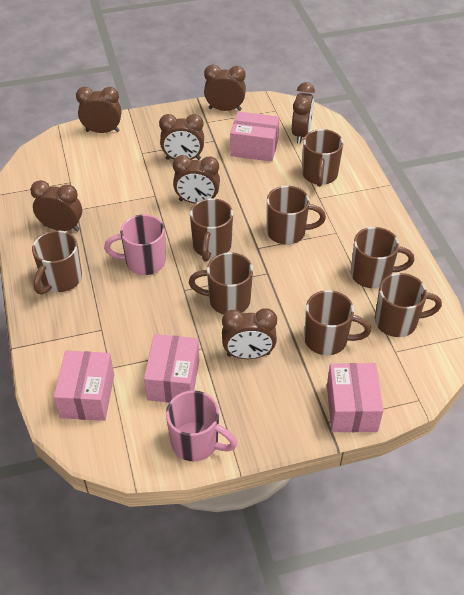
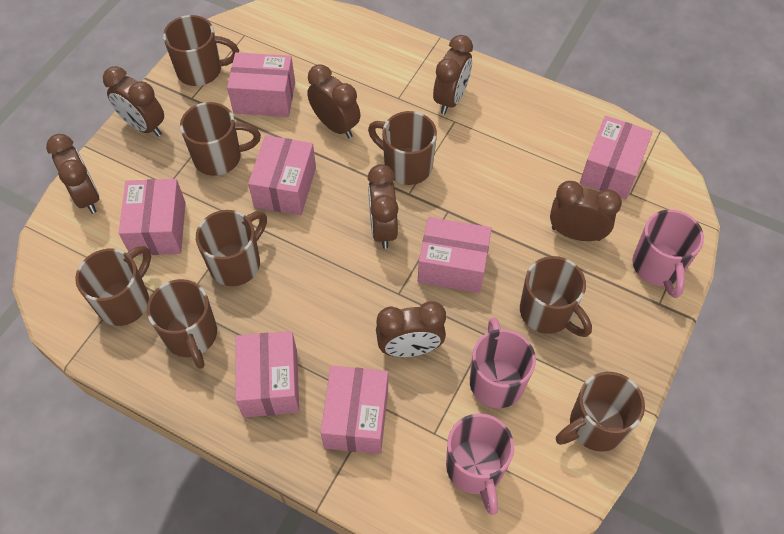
pink box: 4 -> 7
pink mug: 2 -> 3

